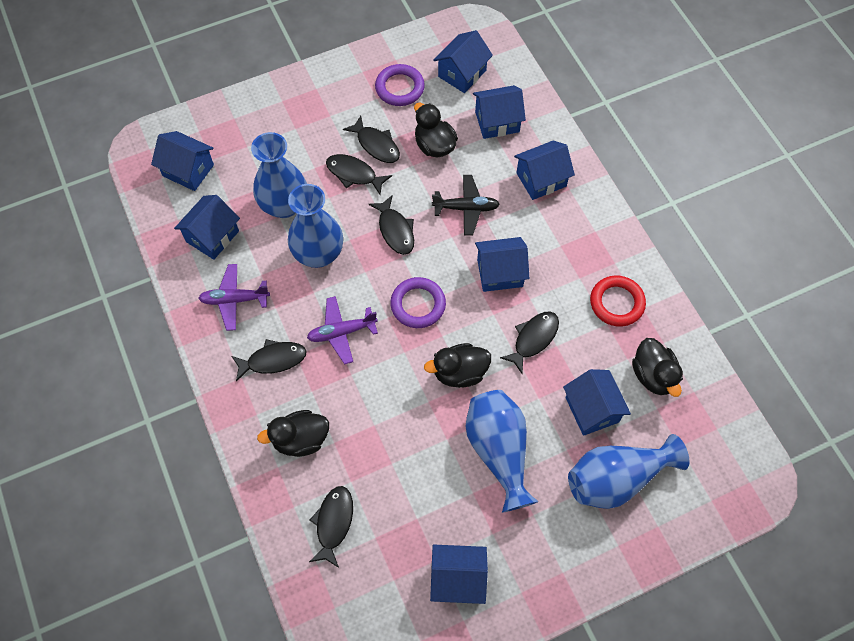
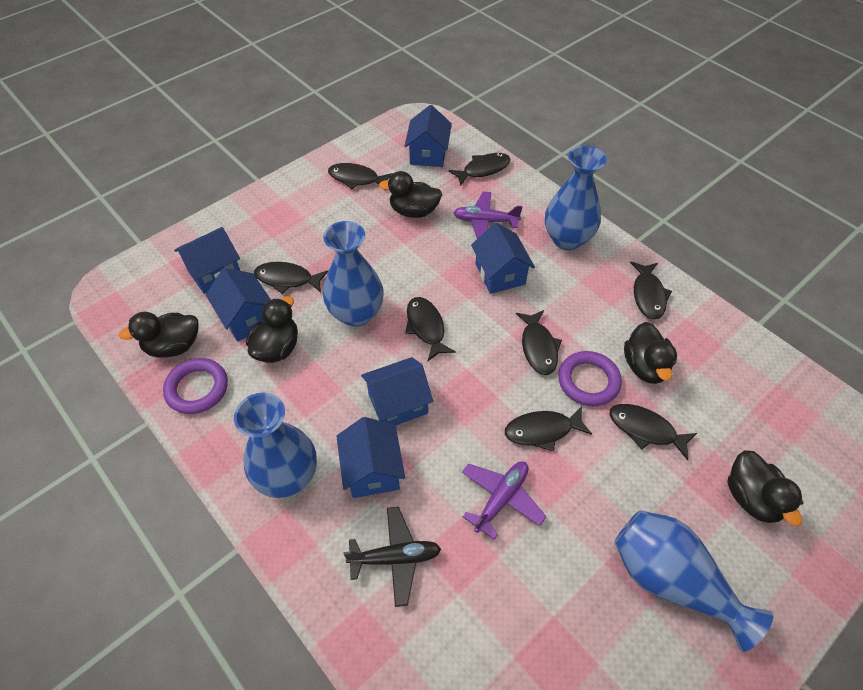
black duck: 4 -> 5
black fish: 6 -> 8
blue house: 8 -> 6
red ring: 1 -> 0

